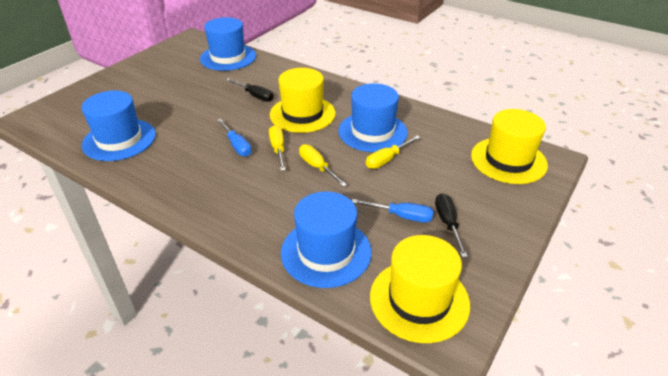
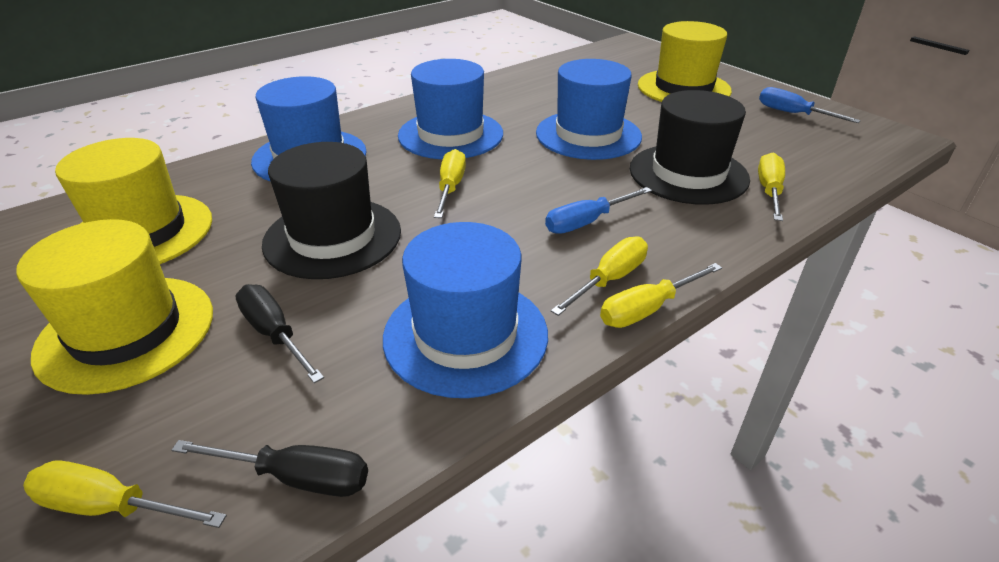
black hat: 0 -> 2
yellow screwdriver: 3 -> 5

